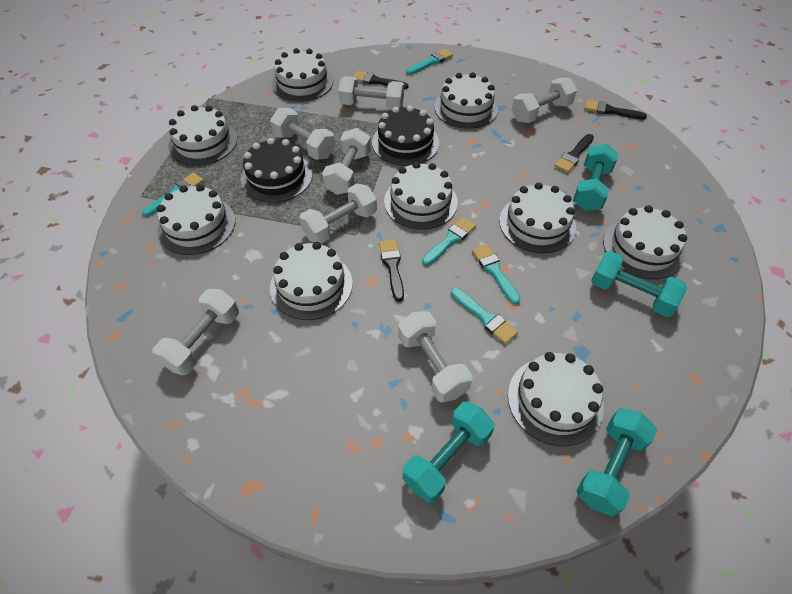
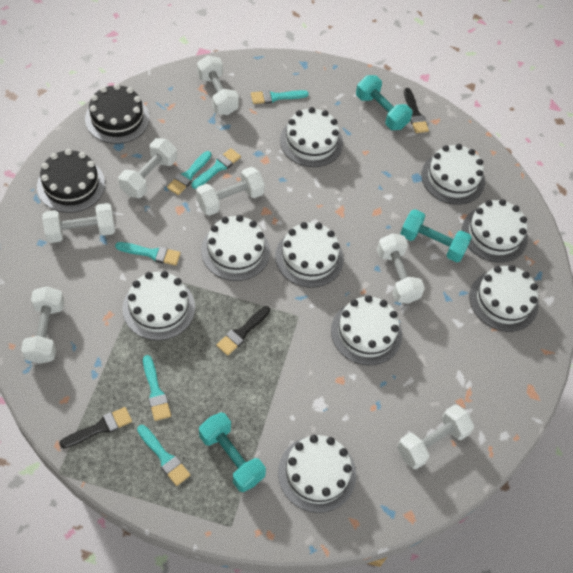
black brush: 4 -> 3
turquoise brush: 5 -> 6
turquoise dumbbell: 4 -> 3

